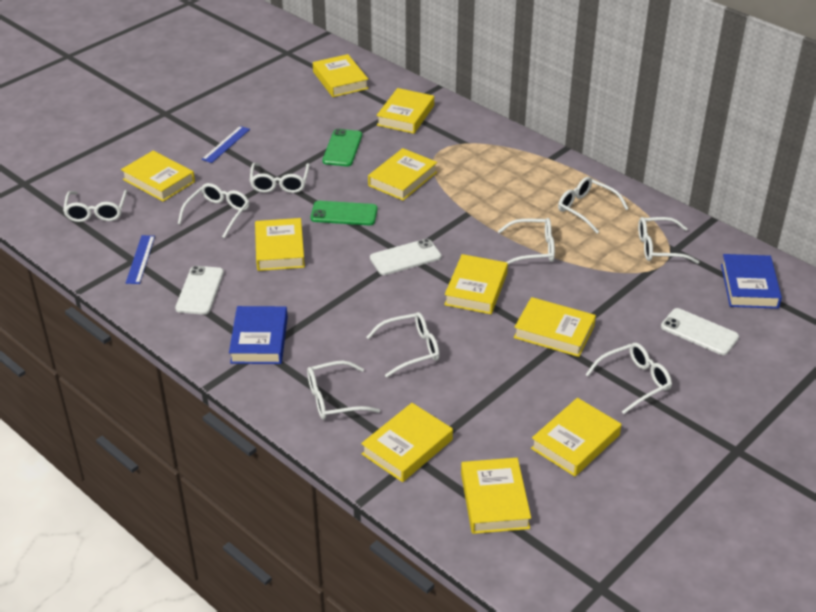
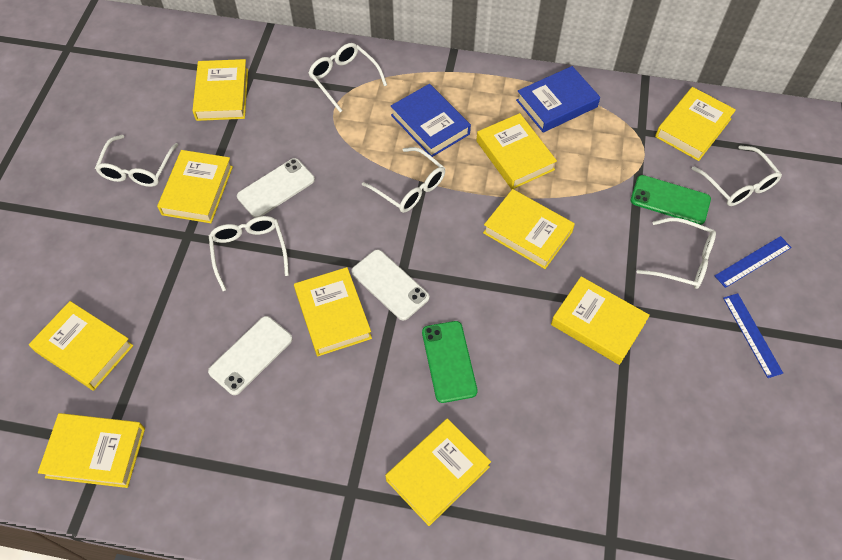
white glasses: 9 -> 6

